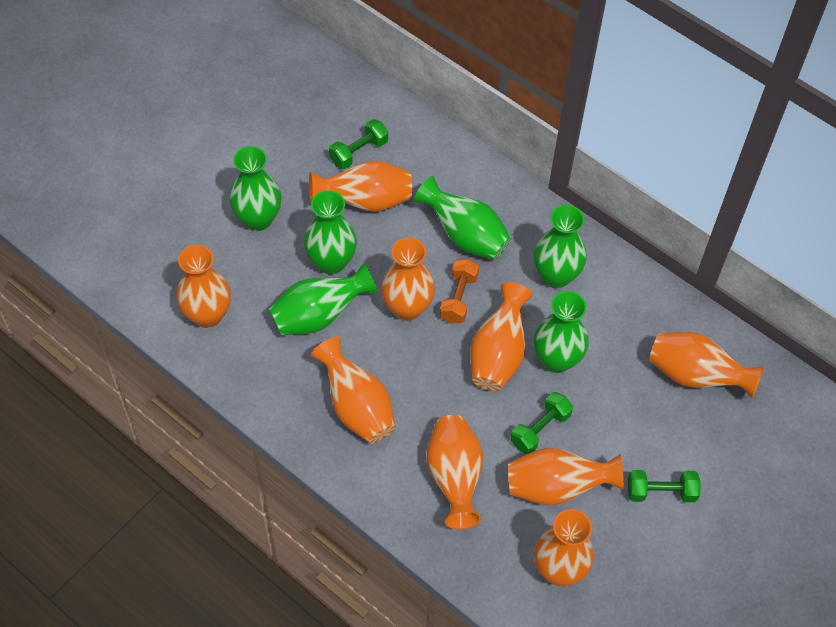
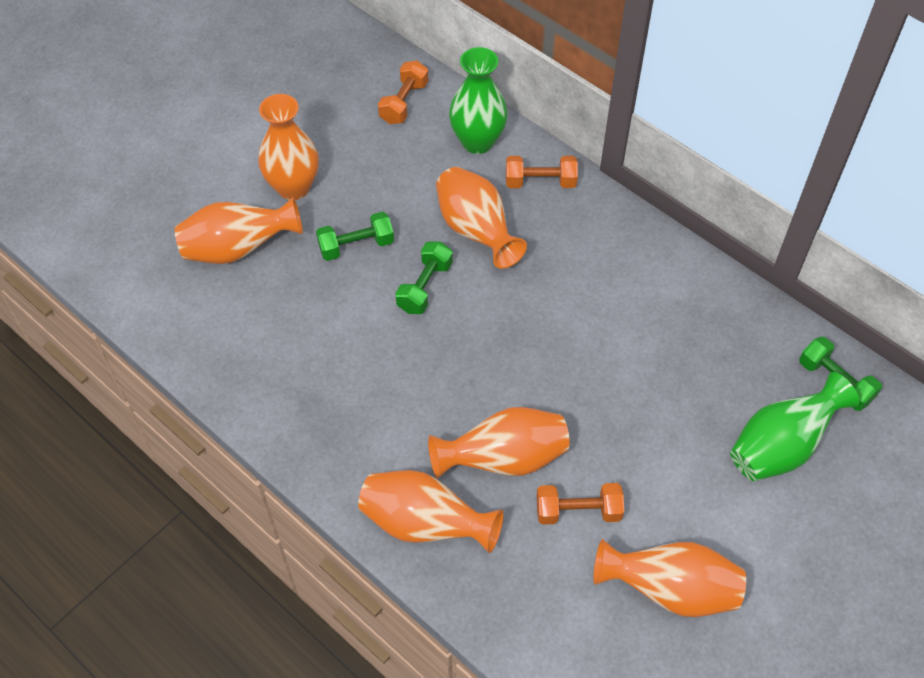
green vase: 6 -> 2
orange dumbbell: 1 -> 3
orange vase: 9 -> 6

